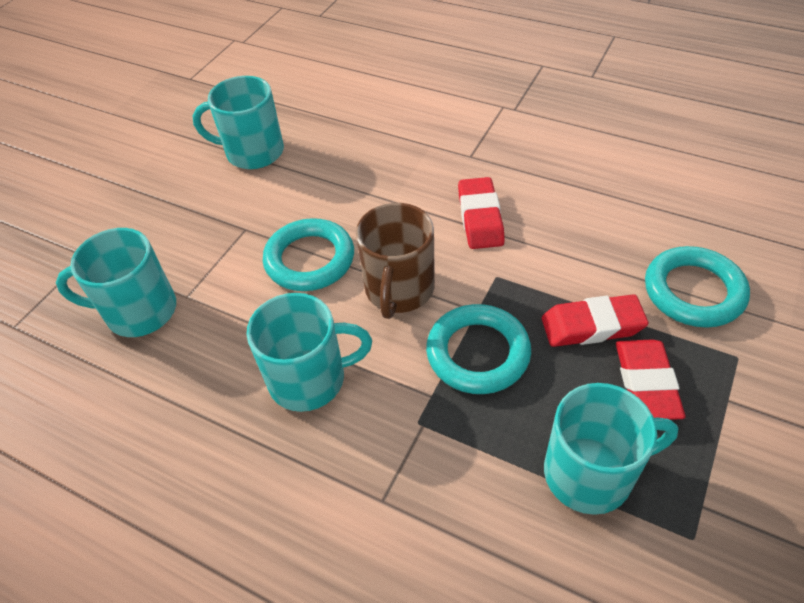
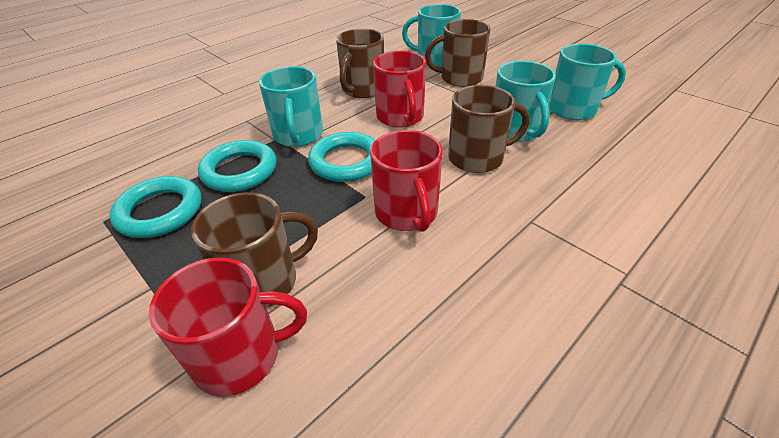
brown mug: 1 -> 4
red eraser: 3 -> 0
red mug: 0 -> 3

